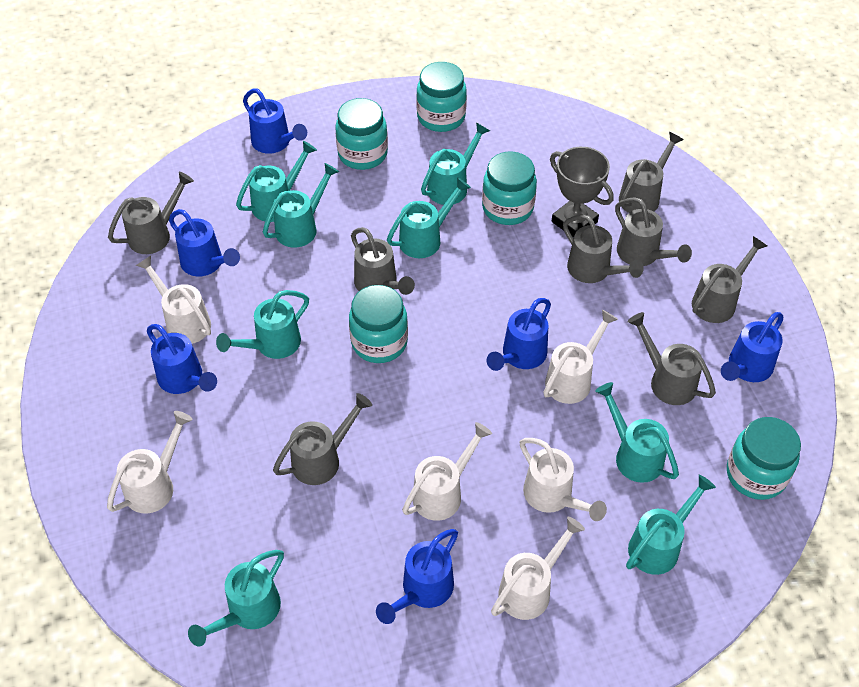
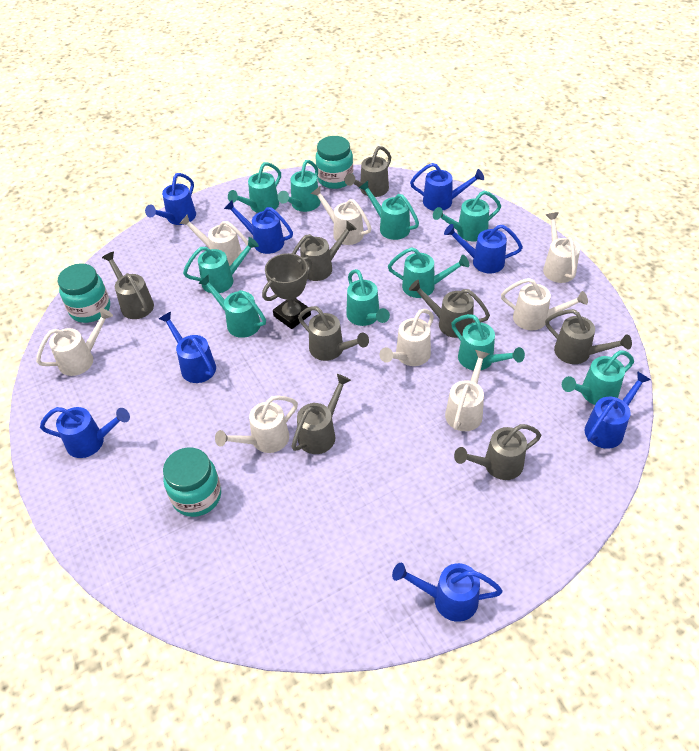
blue watering can: 6 -> 8
turquoise jar: 5 -> 3
turquoise watering can: 8 -> 10
white watering can: 6 -> 8

